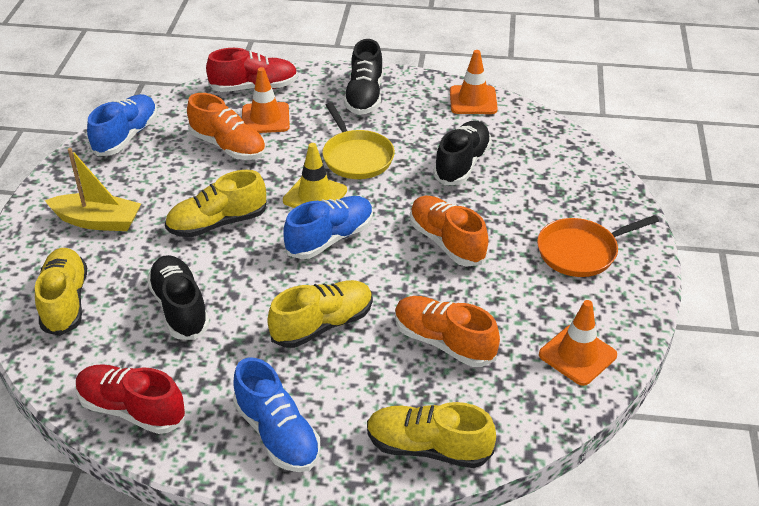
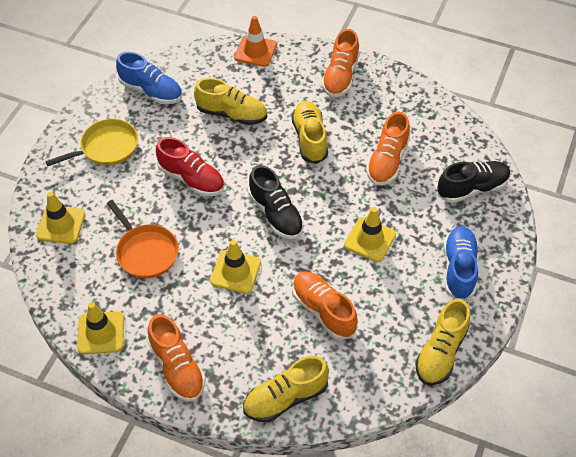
black shoe: 3 -> 2
blue shoe: 3 -> 2
orange shoe: 3 -> 4
orange traffic cone: 3 -> 1
red shoe: 2 -> 1
yellow boat: 1 -> 0
yellow traffic cone: 1 -> 4

